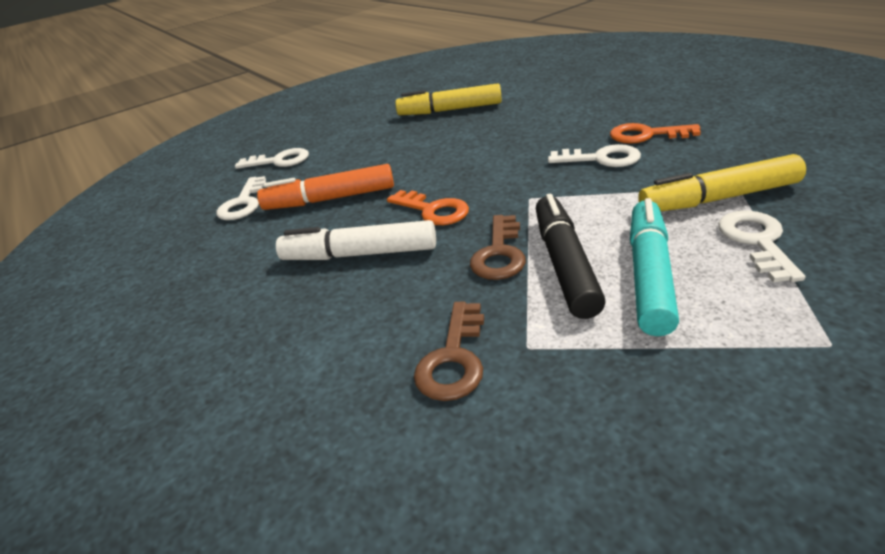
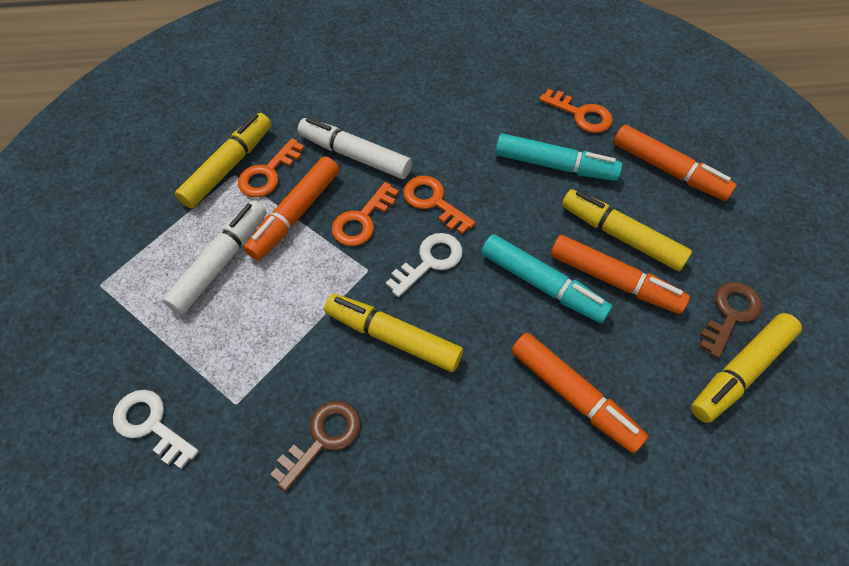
black marker: 1 -> 0
orange key: 2 -> 4
orange marker: 1 -> 4
turquoise marker: 1 -> 2
white key: 4 -> 2
white marker: 1 -> 2
yellow marker: 2 -> 4

